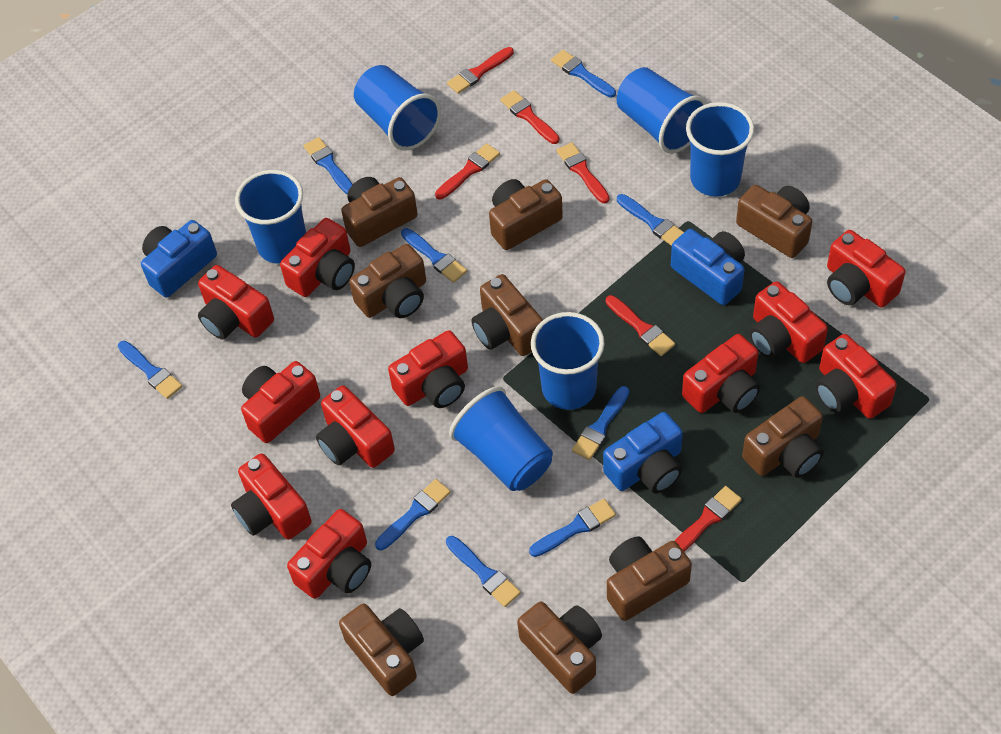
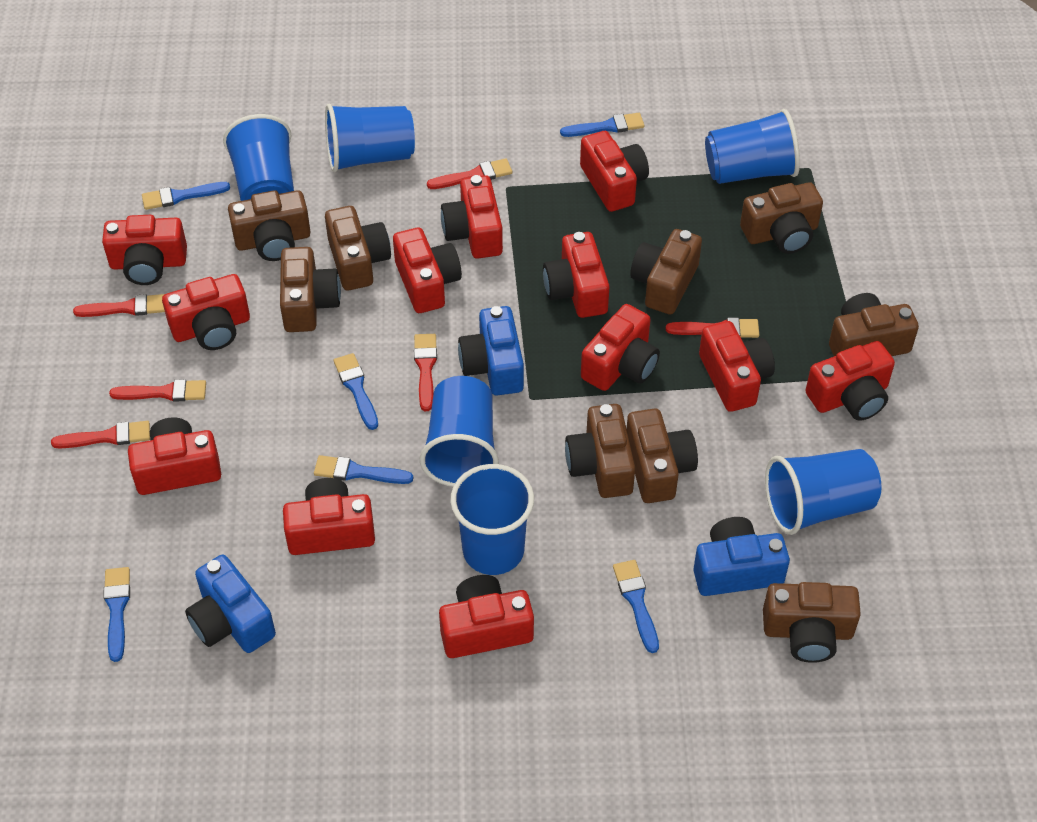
blue brush: 9 -> 6
red camera: 11 -> 12

